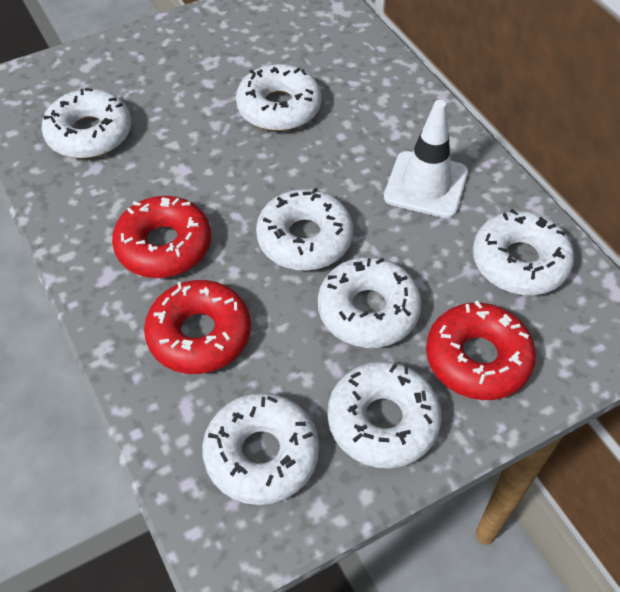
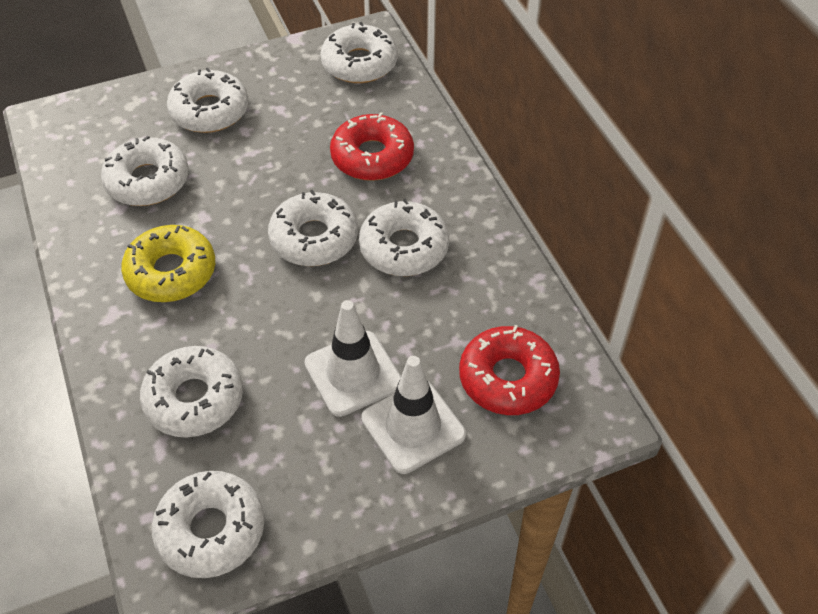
red donut: 3 -> 2
white traffic cone: 1 -> 2
yellow donut: 0 -> 1

